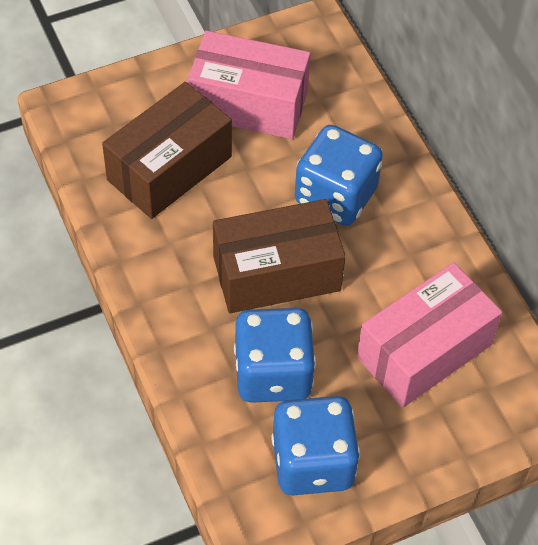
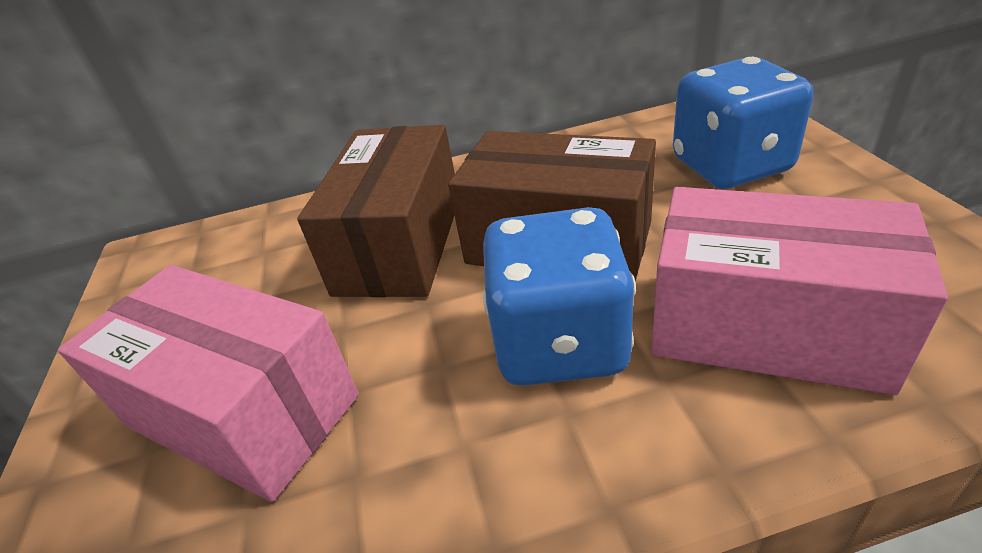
blue dice: 3 -> 2

